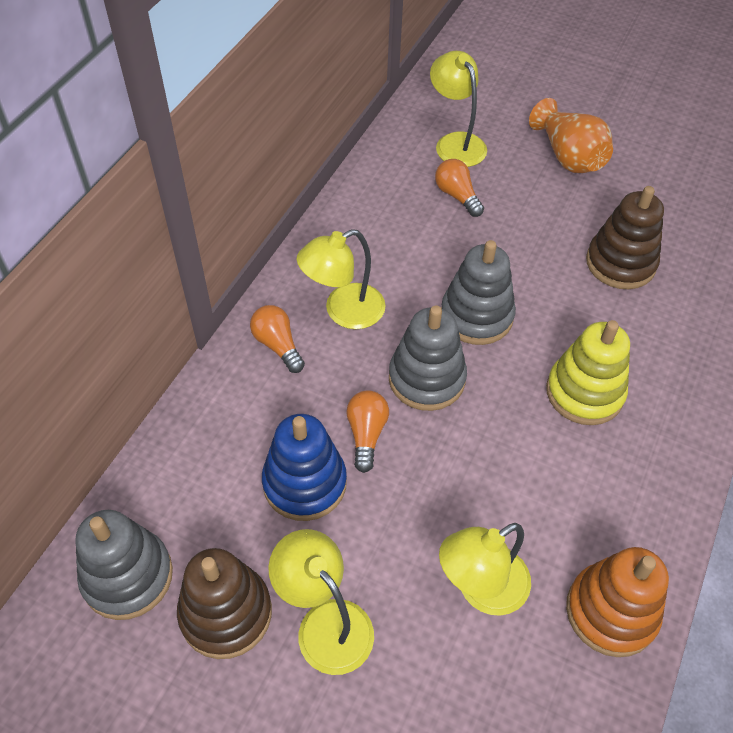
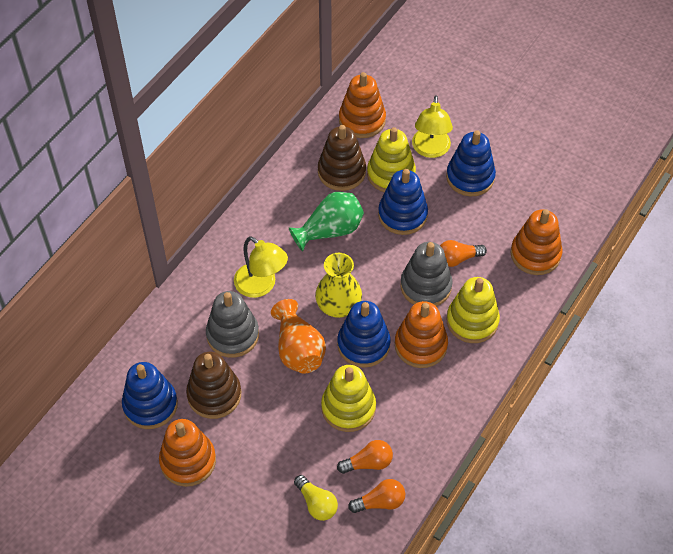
blue stacking toy: 1 -> 4
green vase: 0 -> 1
grey stacking toy: 3 -> 2
orange stacking toy: 1 -> 4
yellow lamp: 4 -> 2
yellow light bulb: 0 -> 1
yellow stacking toy: 1 -> 3
yellow vase: 0 -> 1

